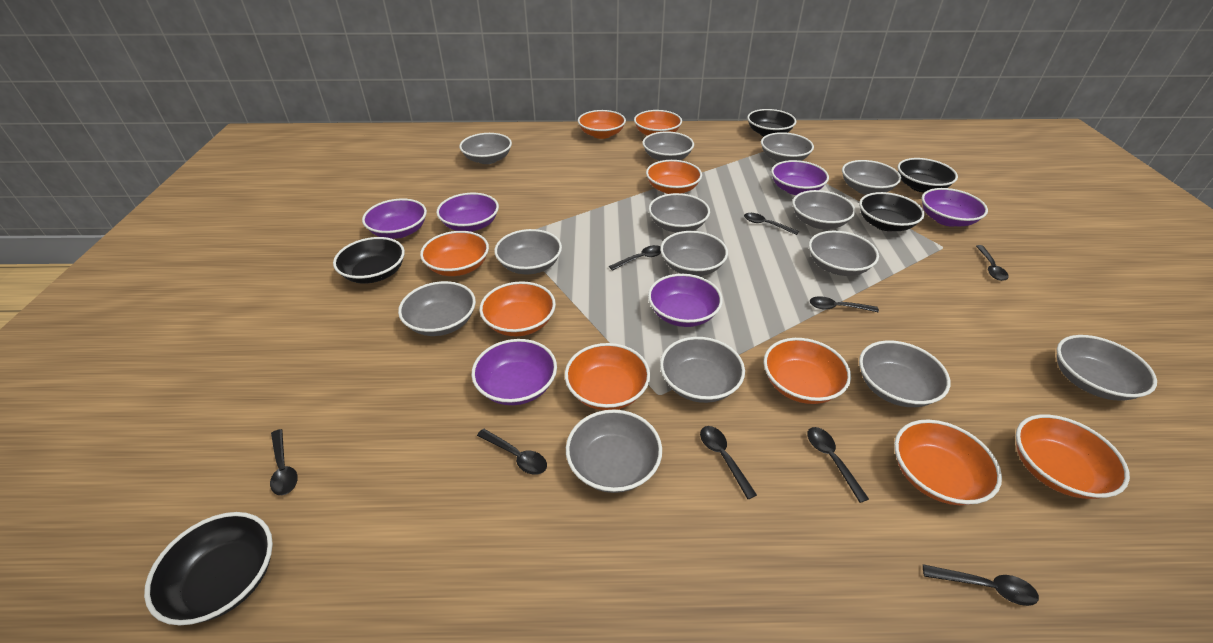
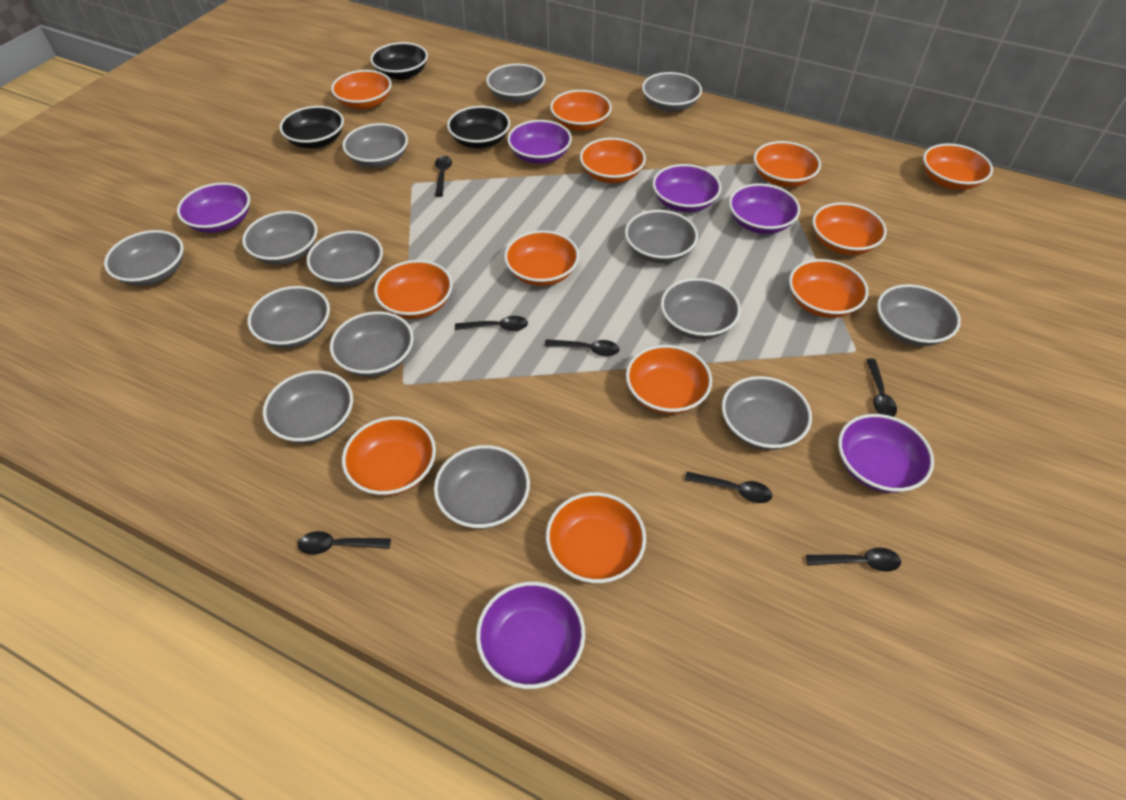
black bowl: 5 -> 3
black spoon: 9 -> 7
orange bowl: 9 -> 12

